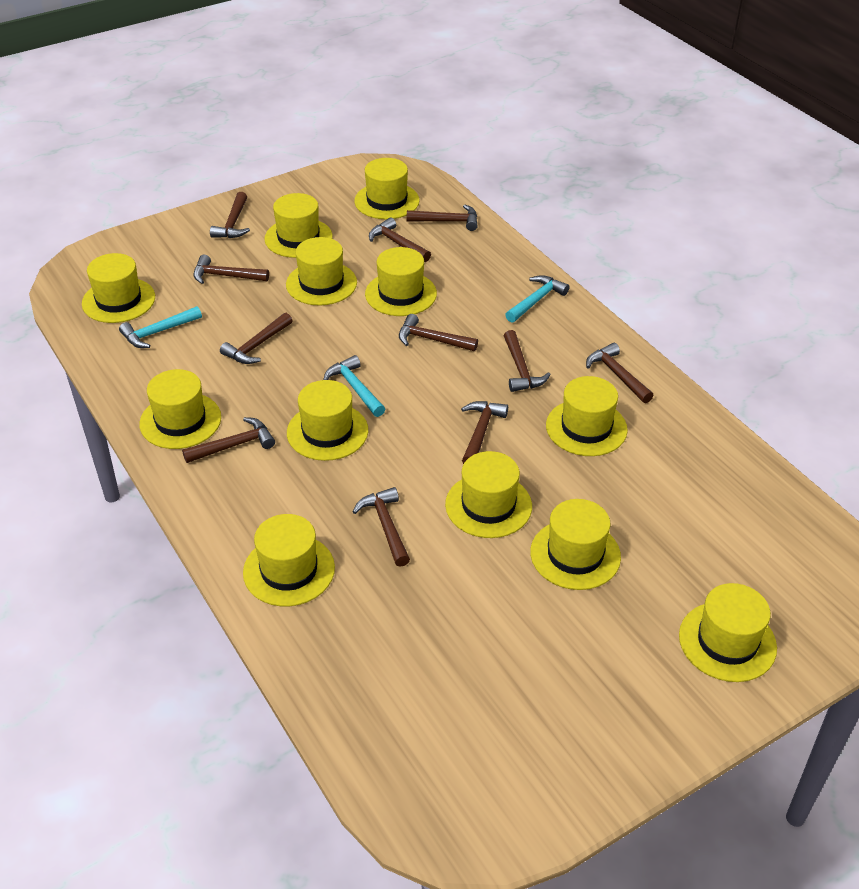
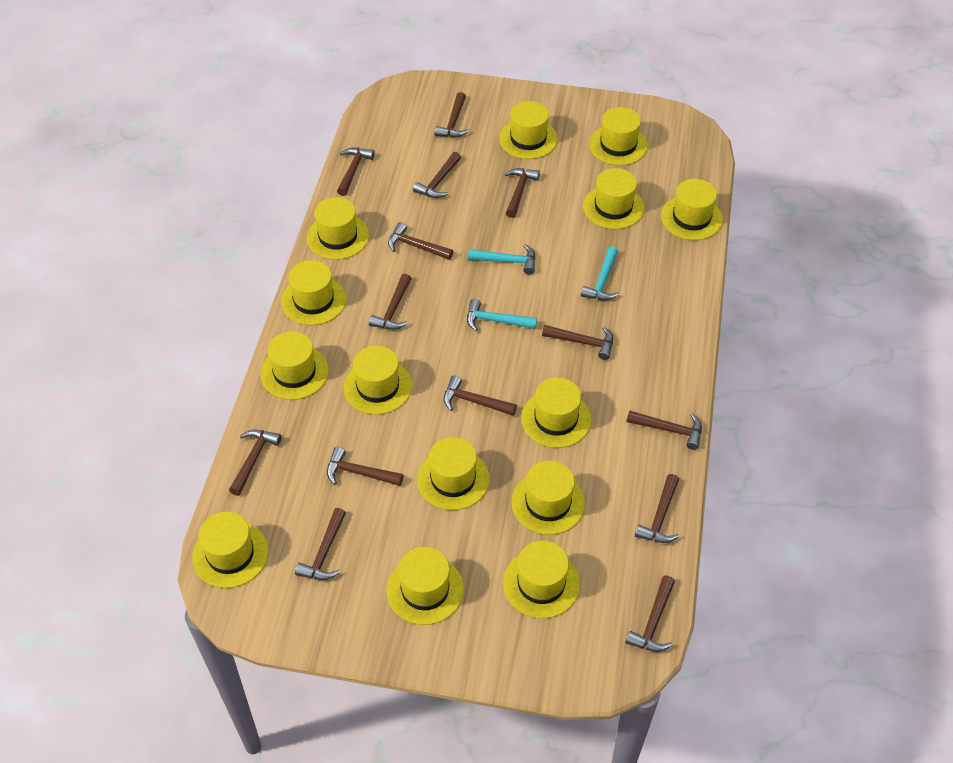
brown hammer: 11 -> 14
yellow hat: 12 -> 14

